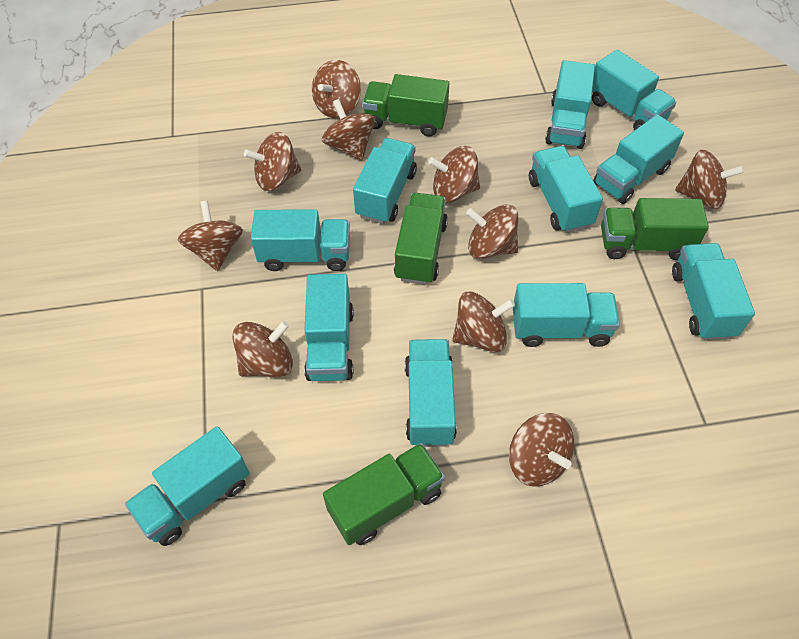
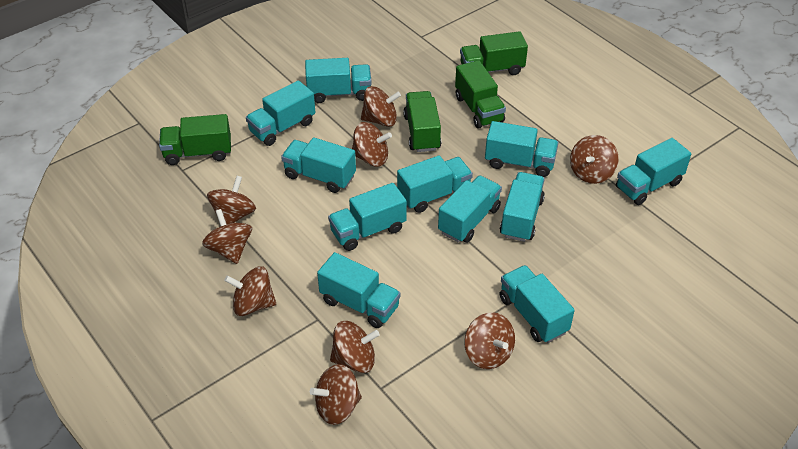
brown spinning top: 10 -> 9

